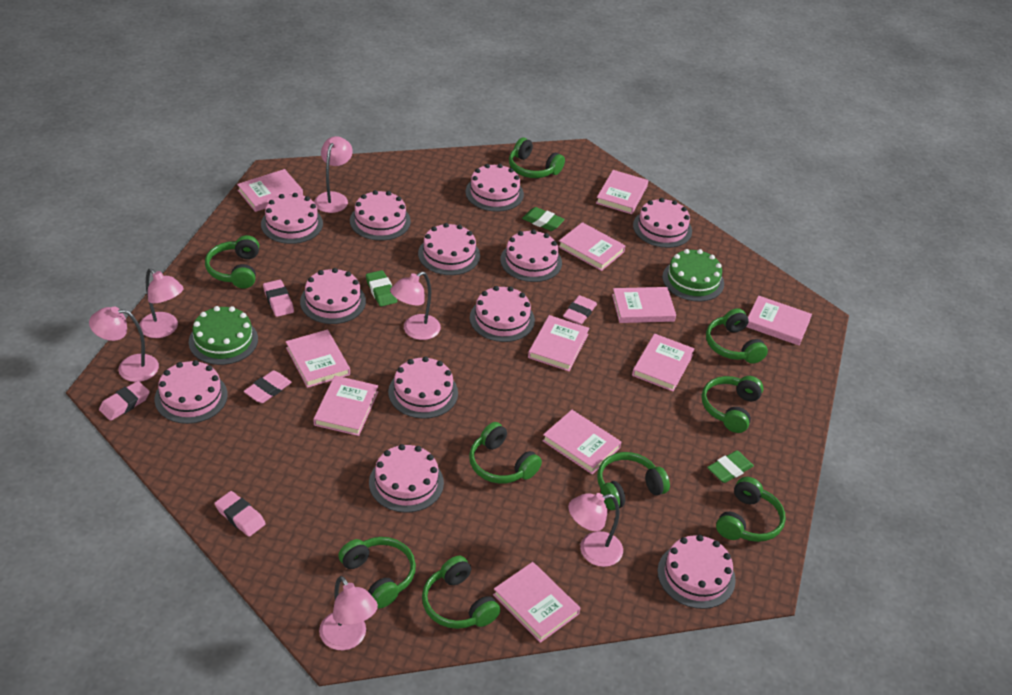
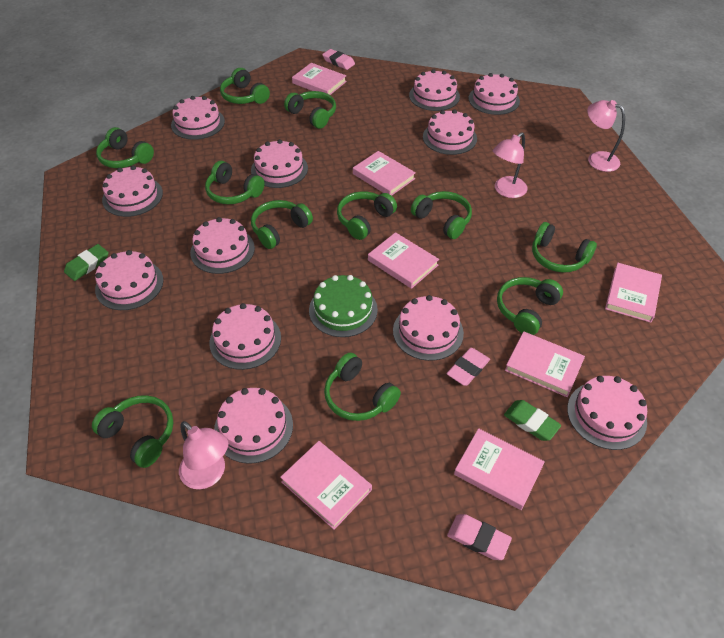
green cake: 2 -> 1
green eraser: 3 -> 2
green headphones: 9 -> 11
pink book: 11 -> 7
pink eraser: 5 -> 3
pink lamp: 6 -> 3

